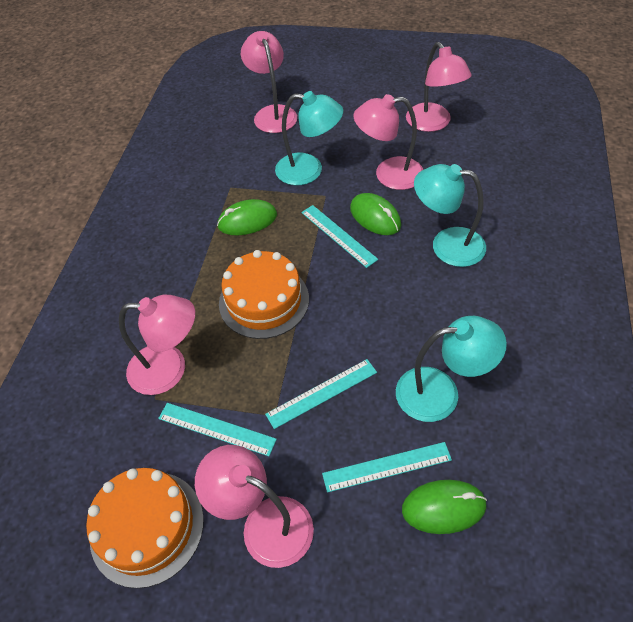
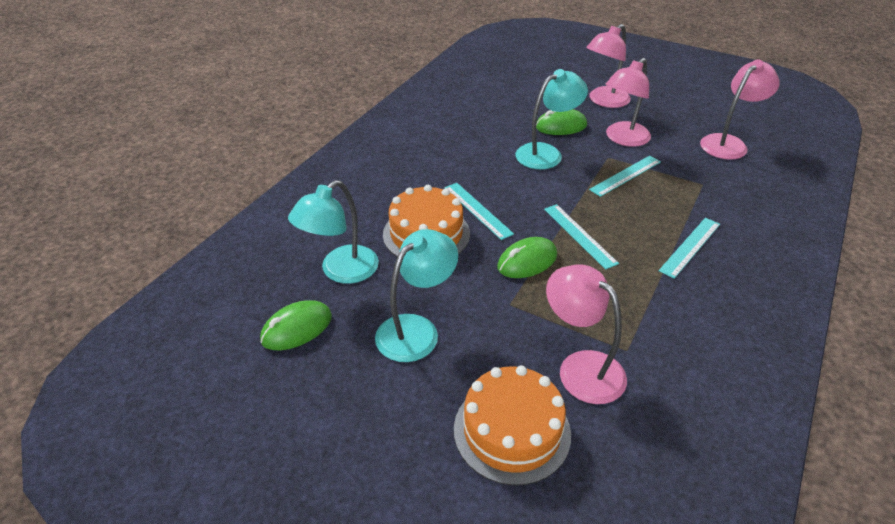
pink lamp: 5 -> 4

